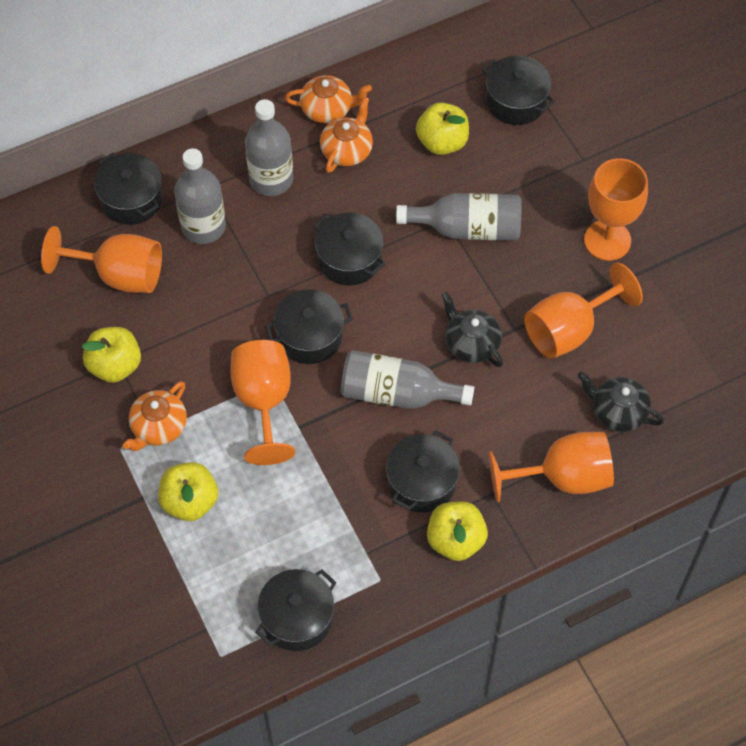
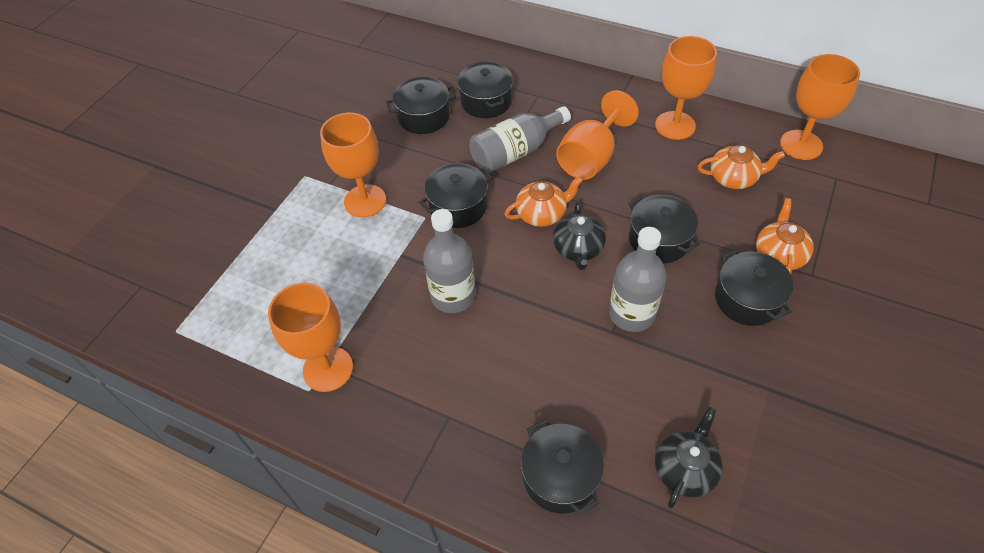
grey bottle: 4 -> 3
yellow apple: 4 -> 0

